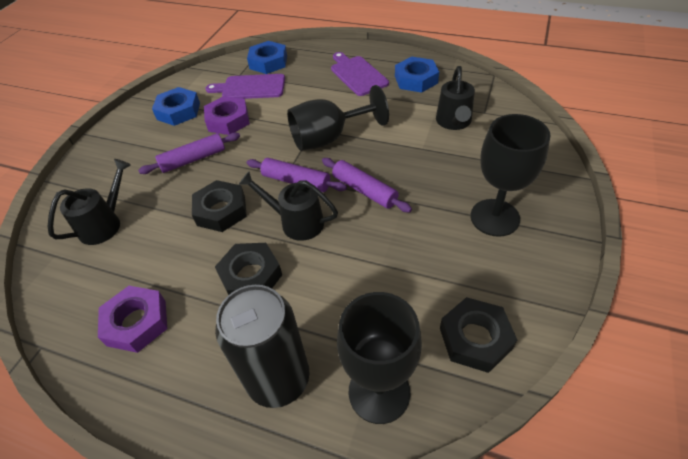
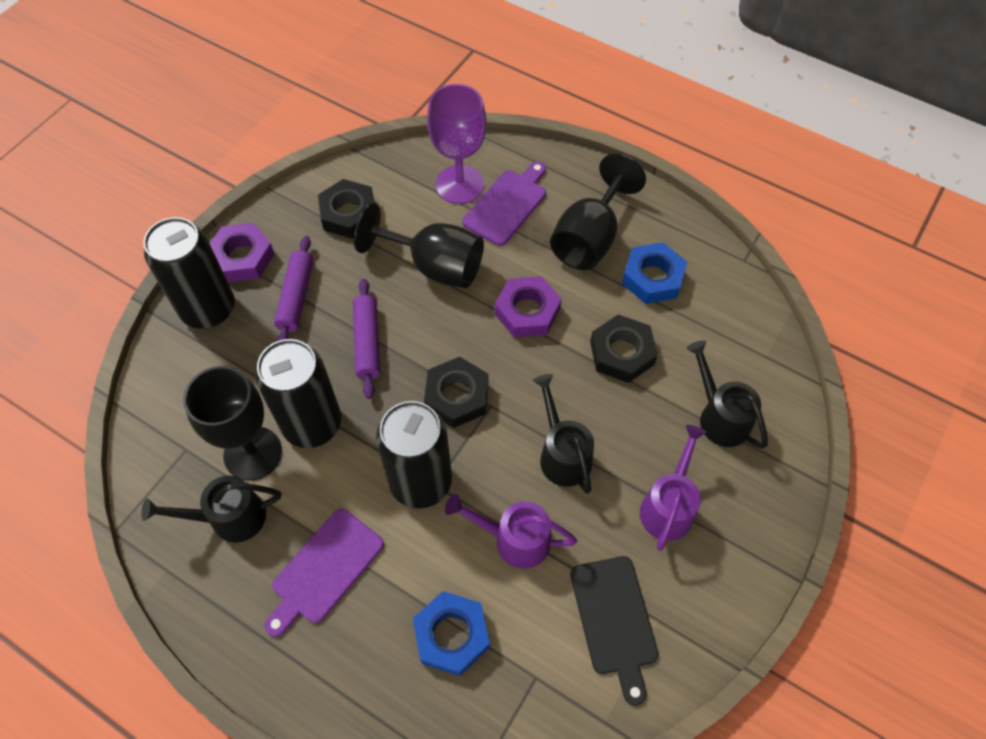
black can: 1 -> 3
black cutting board: 0 -> 1
blue nut: 3 -> 2
purple goblet: 0 -> 1
purple rolling pin: 3 -> 2
purple watering can: 0 -> 2

